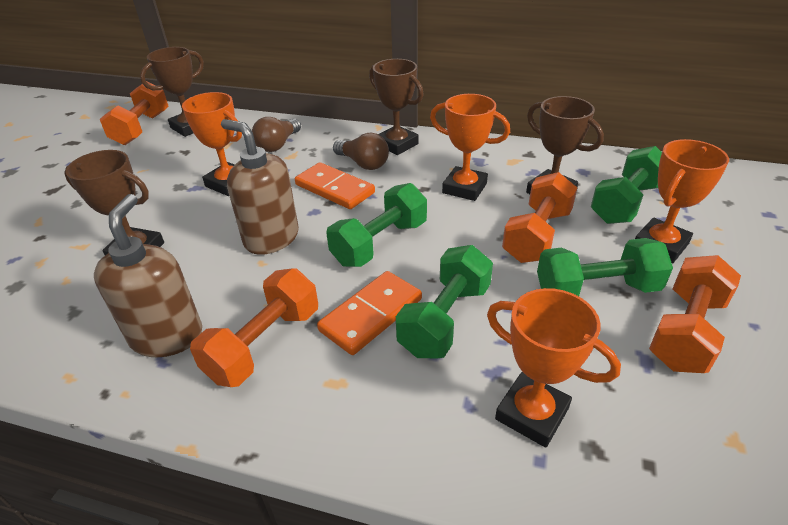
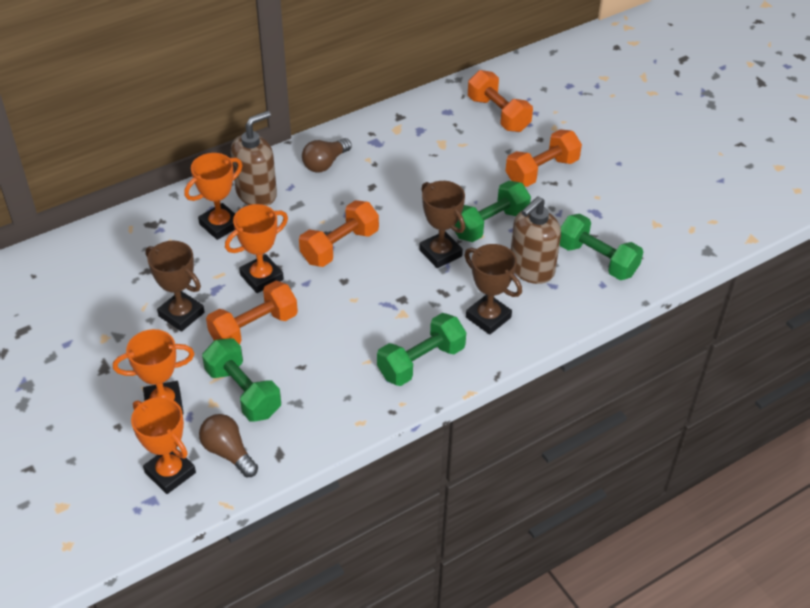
brown trophy: 4 -> 3
orange domino: 2 -> 0

